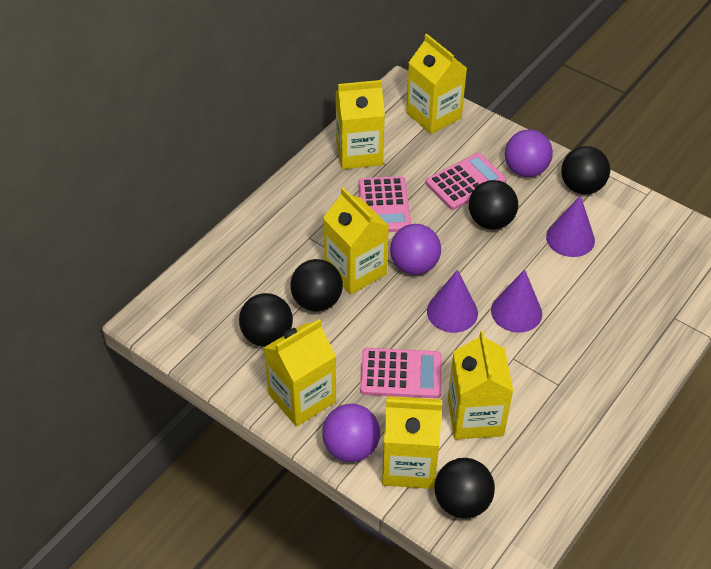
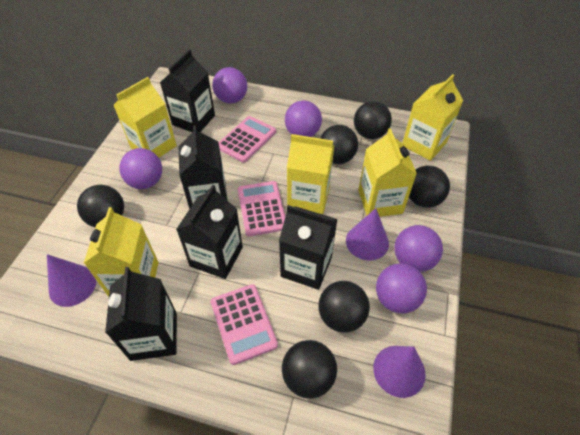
black ball: 5 -> 6
black carton: 0 -> 5
purple ball: 3 -> 5
yellow carton: 6 -> 5

